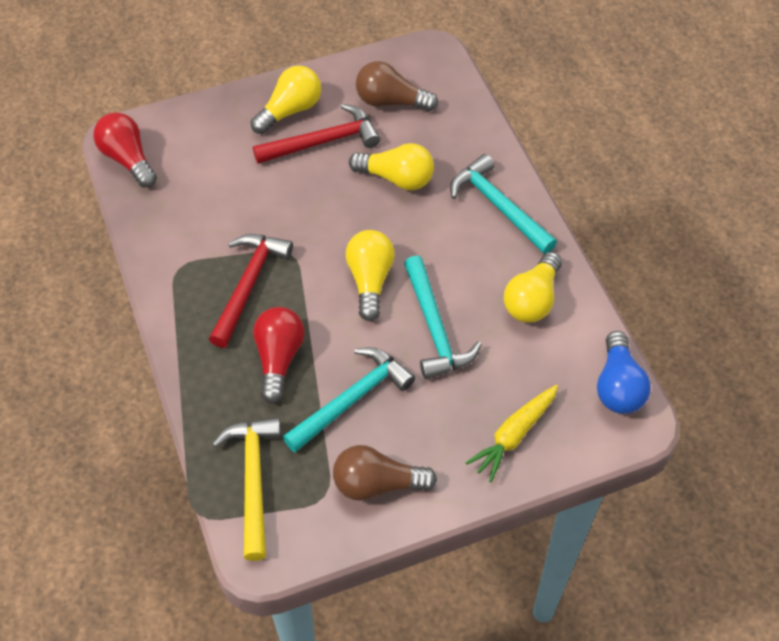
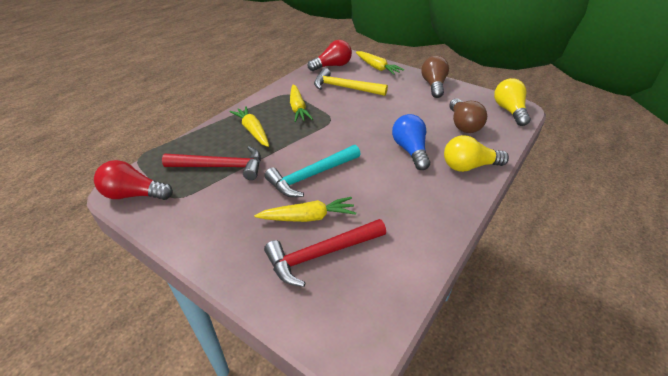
turquoise hammer: 3 -> 1
yellow carrot: 1 -> 4
yellow light bulb: 4 -> 2

